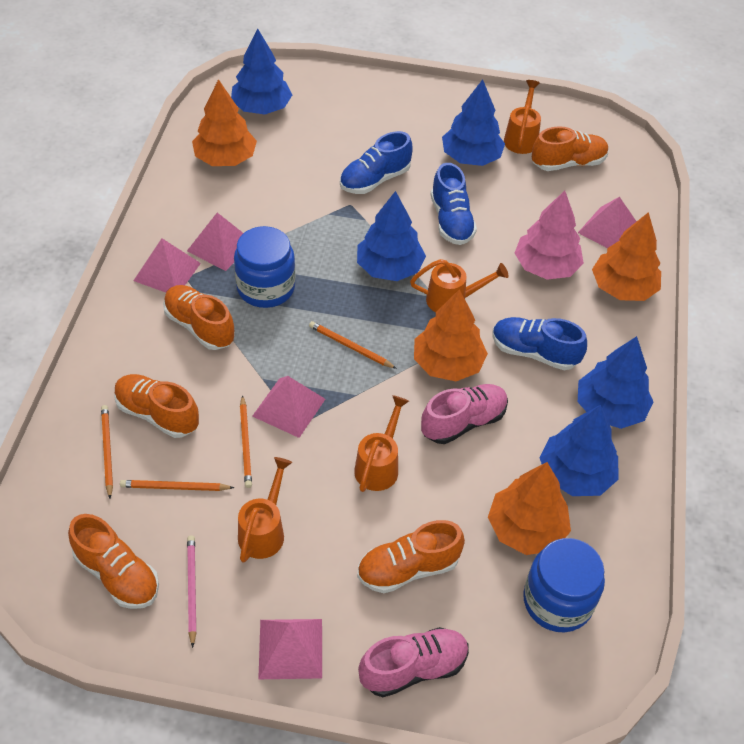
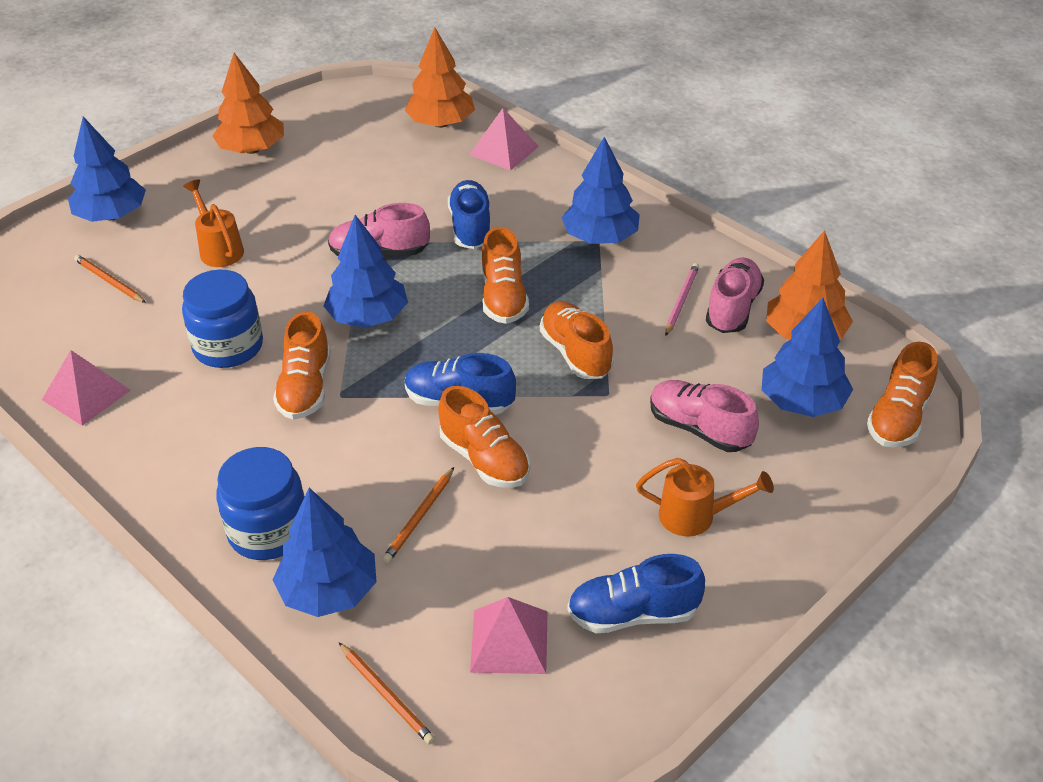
orange pencil: 4 -> 3
orange tree: 4 -> 3
orange watering can: 4 -> 2
pink pyramid: 5 -> 3
pink shoe: 2 -> 3
pink tree: 1 -> 0

